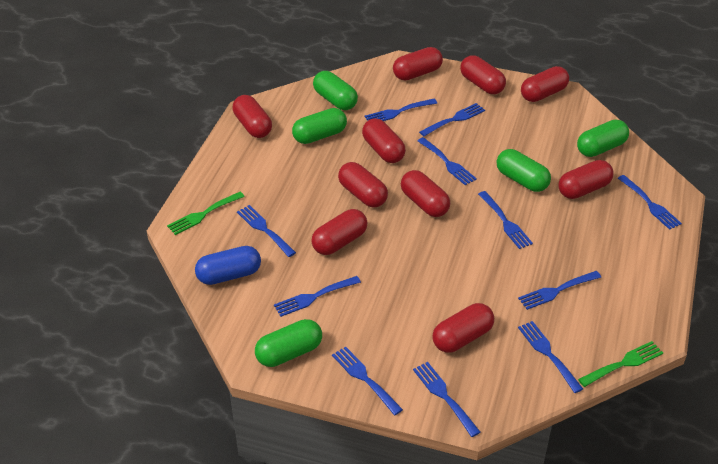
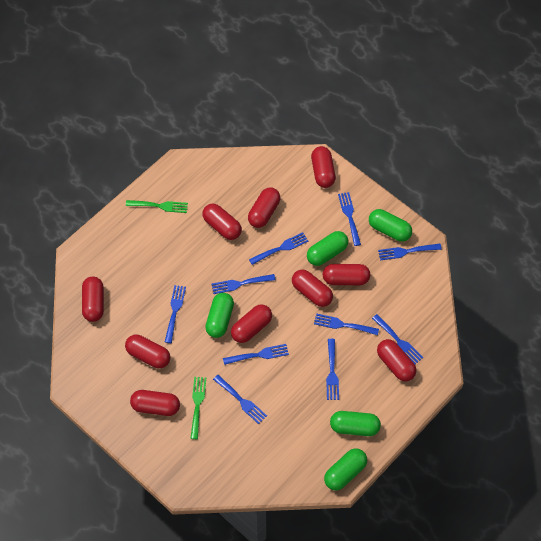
blue capsule: 1 -> 0
blue fork: 11 -> 10

